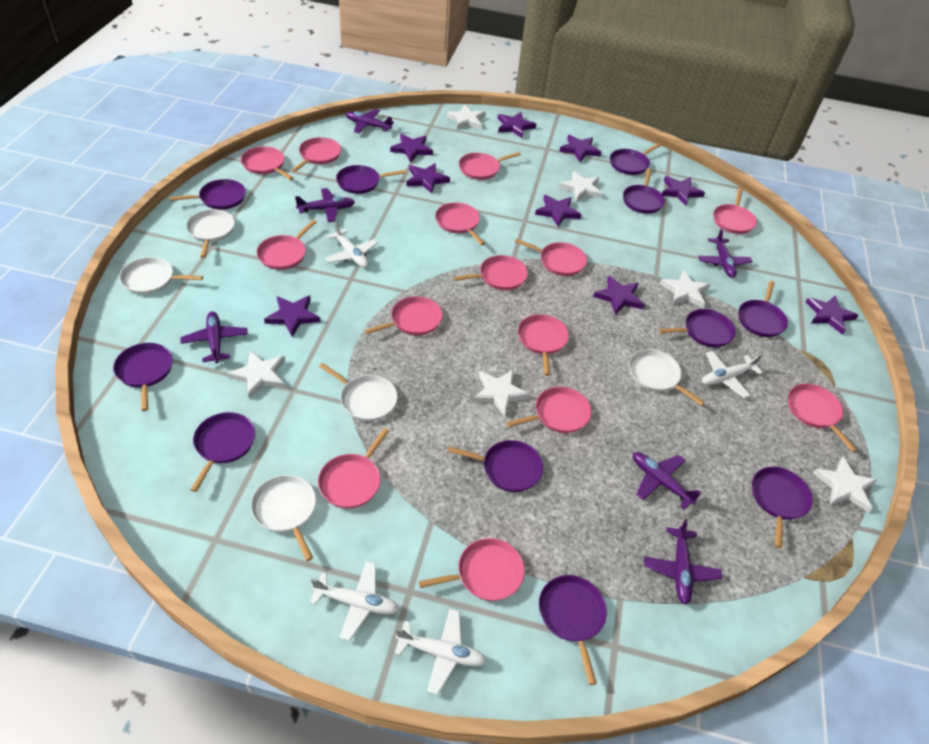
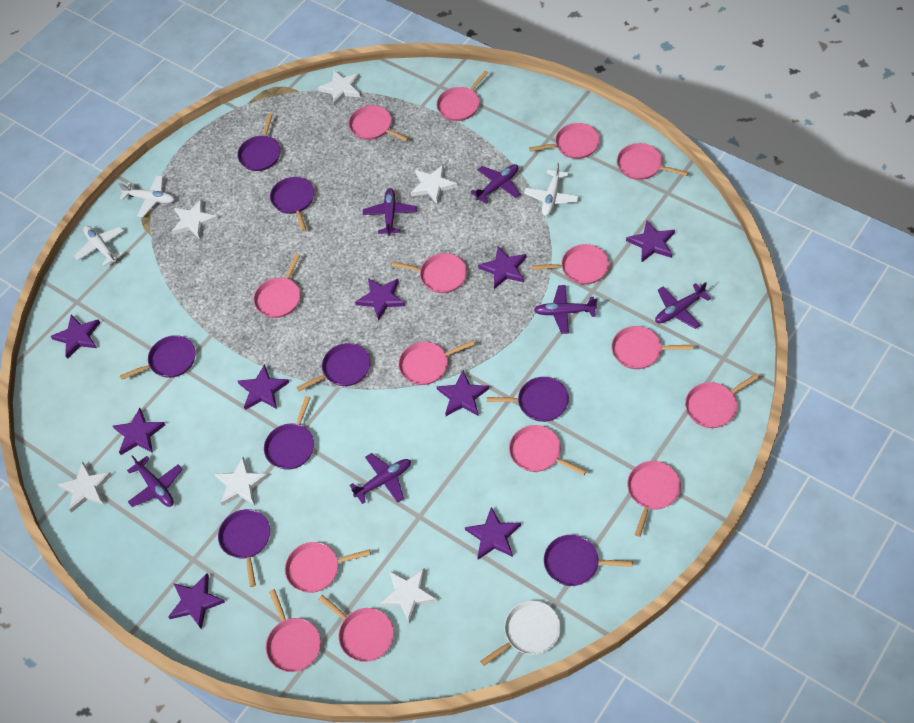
pink pan: 14 -> 15
purple pan: 11 -> 8
white pan: 5 -> 1
white plane: 4 -> 3

